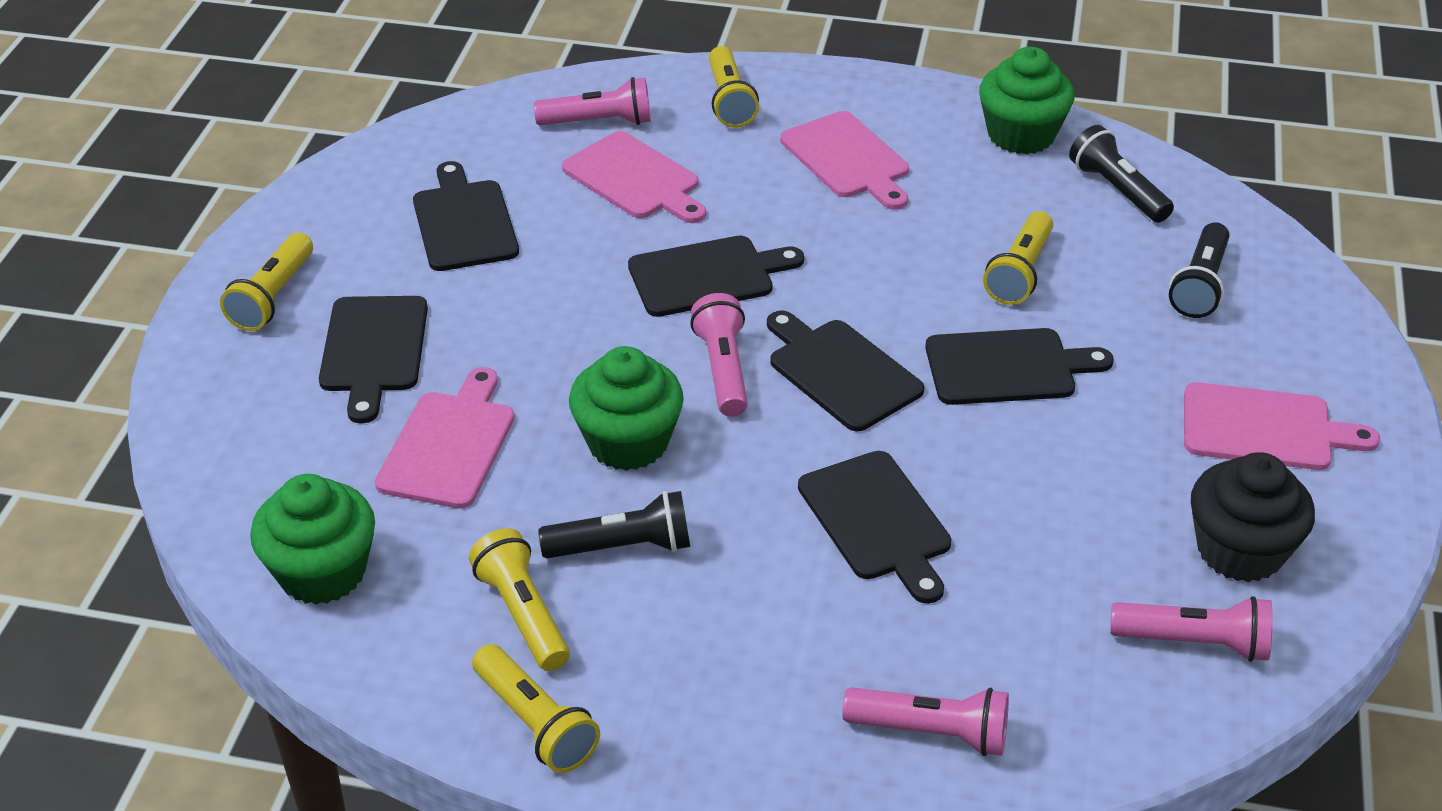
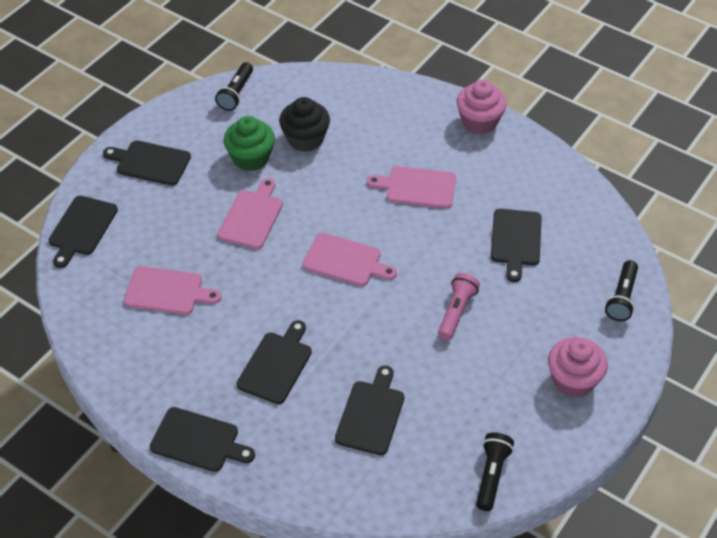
green cupcake: 3 -> 1
pink cupcake: 0 -> 2
pink flashlight: 4 -> 1
yellow flashlight: 5 -> 0

